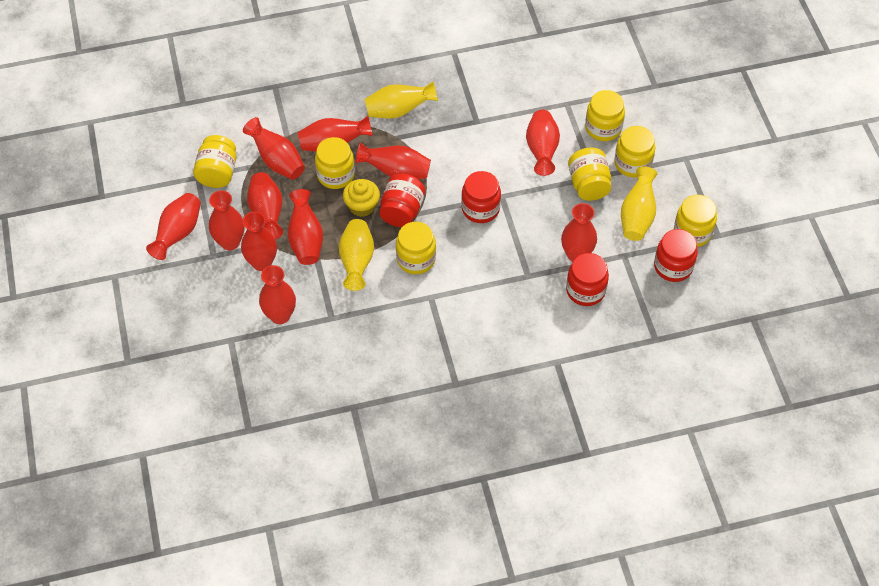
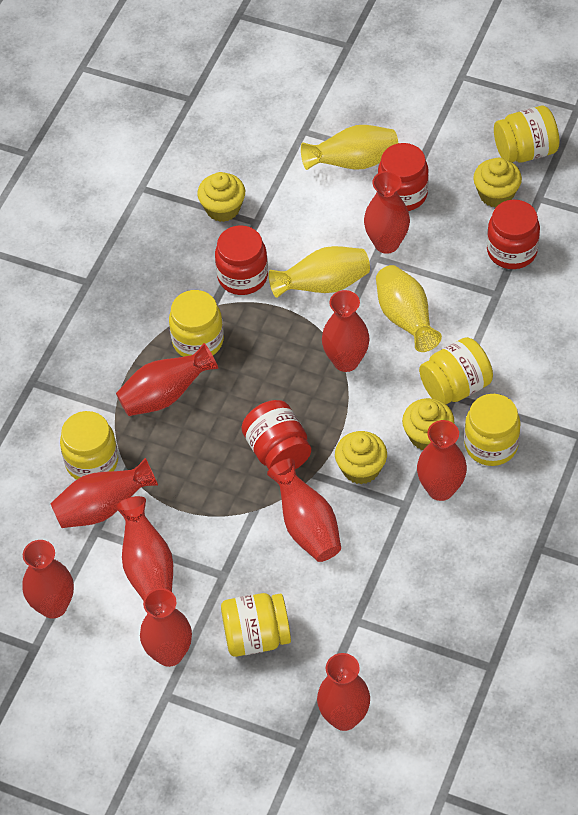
red vase: 11 -> 10
yellow cupcake: 1 -> 4
yellow jar: 7 -> 6

